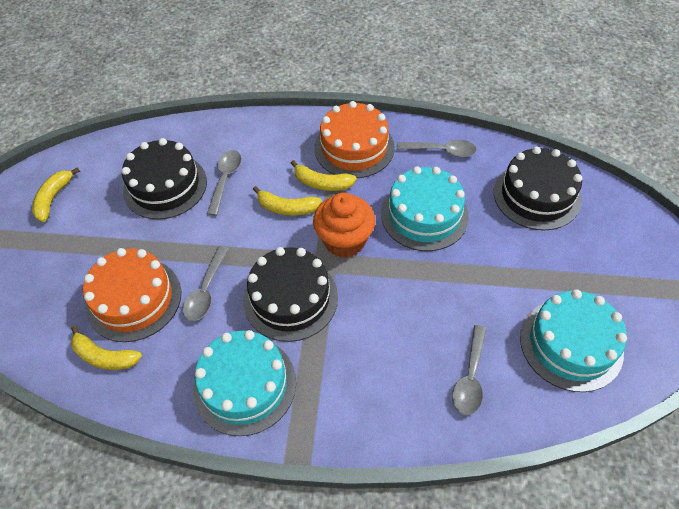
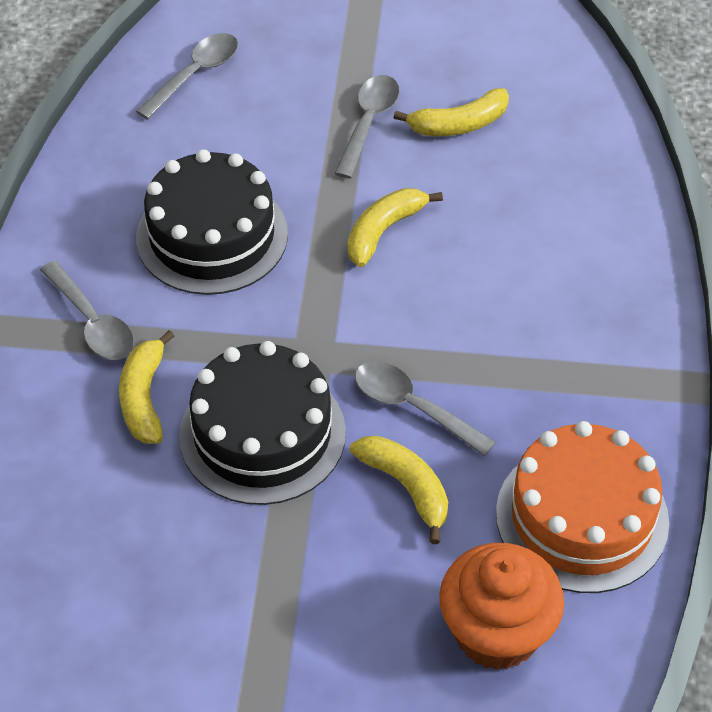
black cake: 3 -> 2
orange cake: 2 -> 1
turquoise cake: 3 -> 0

